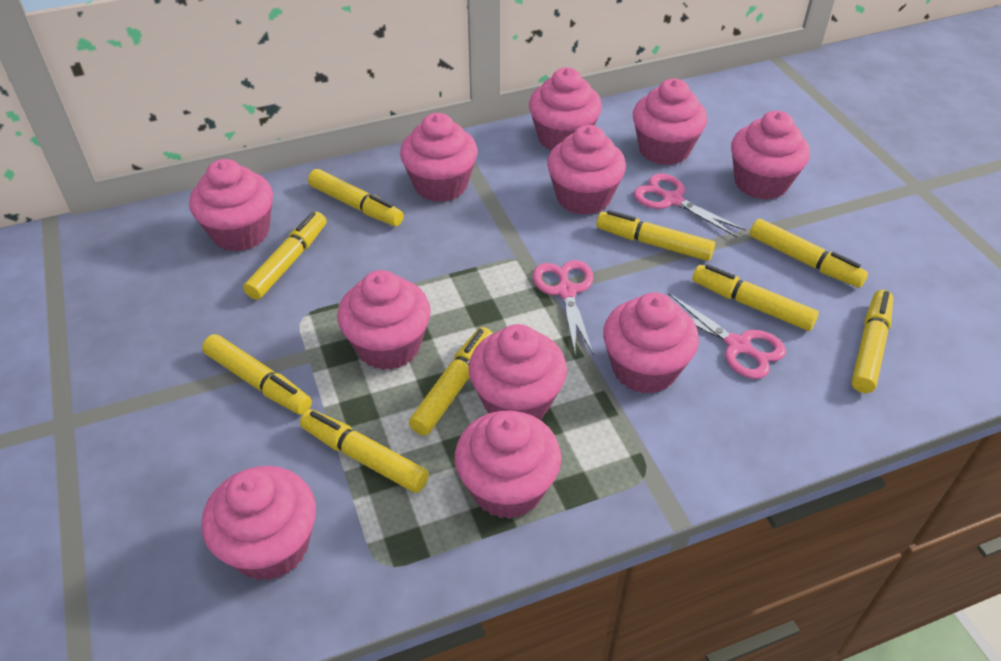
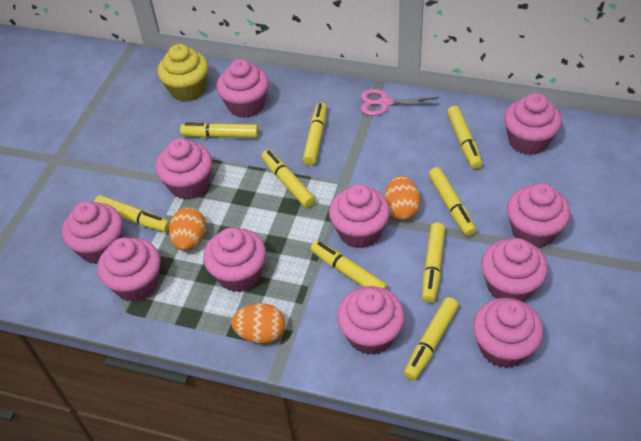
orange egg: 0 -> 3
pink scissors: 3 -> 1
yellow cupcake: 0 -> 1

